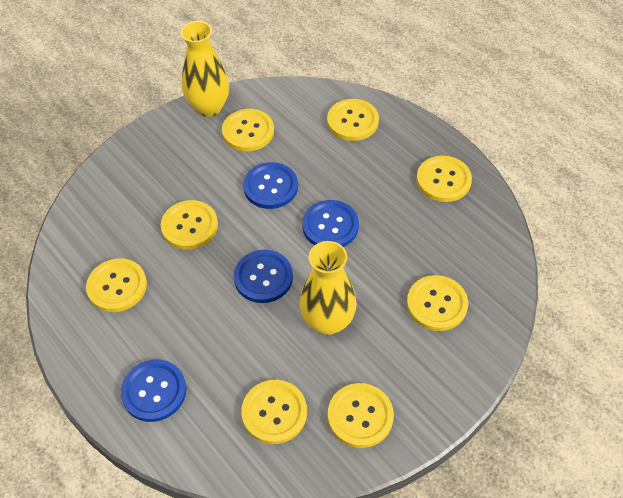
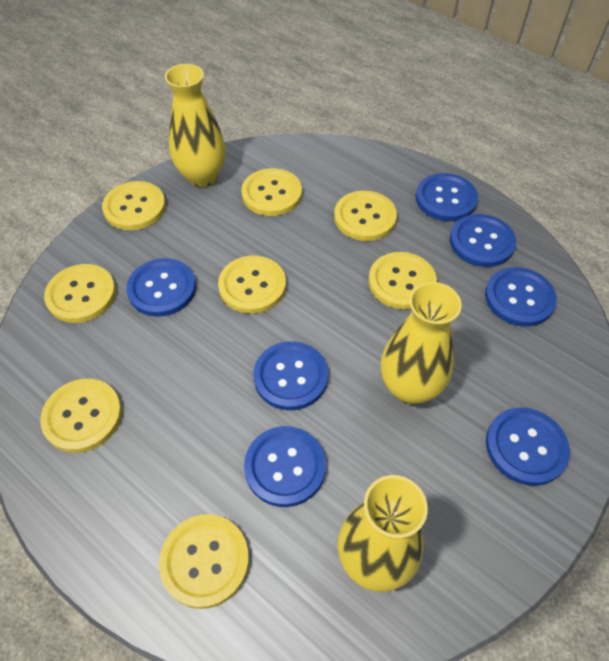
blue button: 4 -> 7
yellow vase: 2 -> 3

